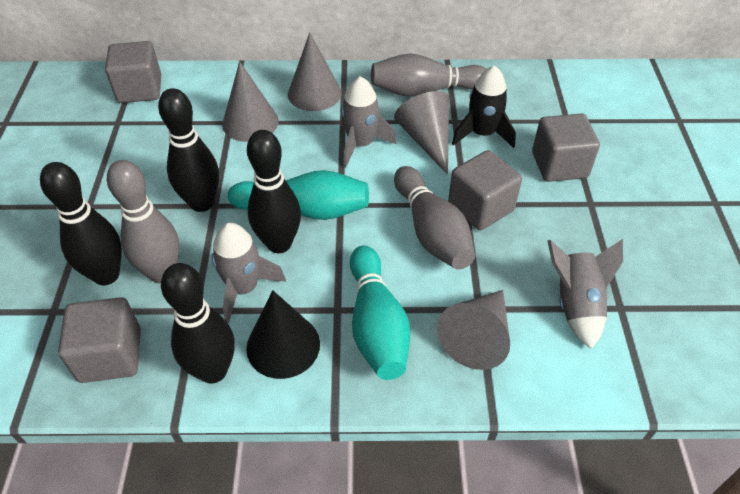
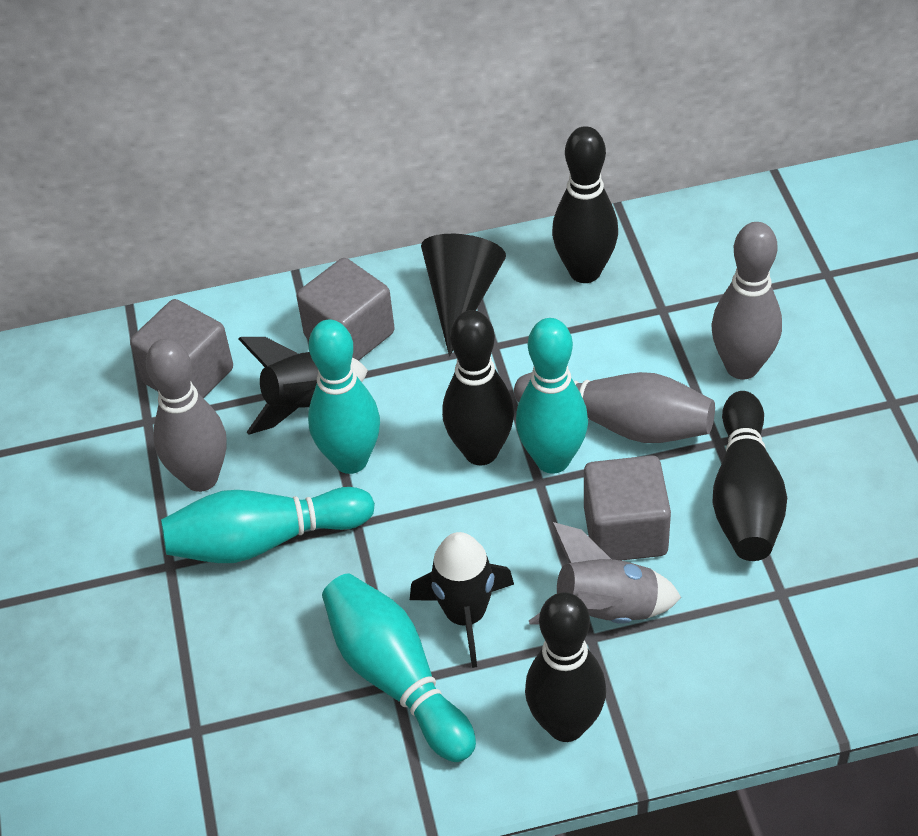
black rocket: 1 -> 2
grey cone: 4 -> 0
grey cube: 4 -> 3
grey rocket: 3 -> 1
turquoise bowling pin: 2 -> 4

